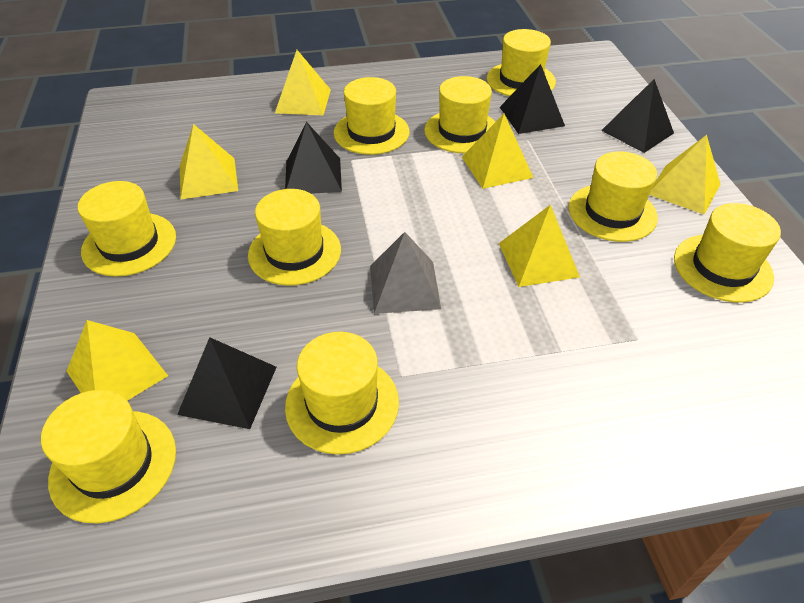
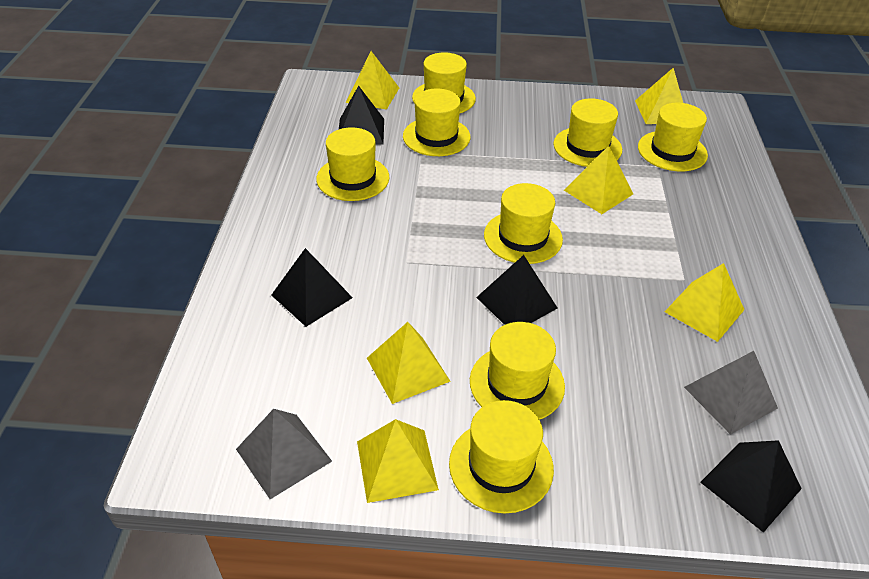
grey pyramid: 1 -> 2
yellow hat: 9 -> 8

